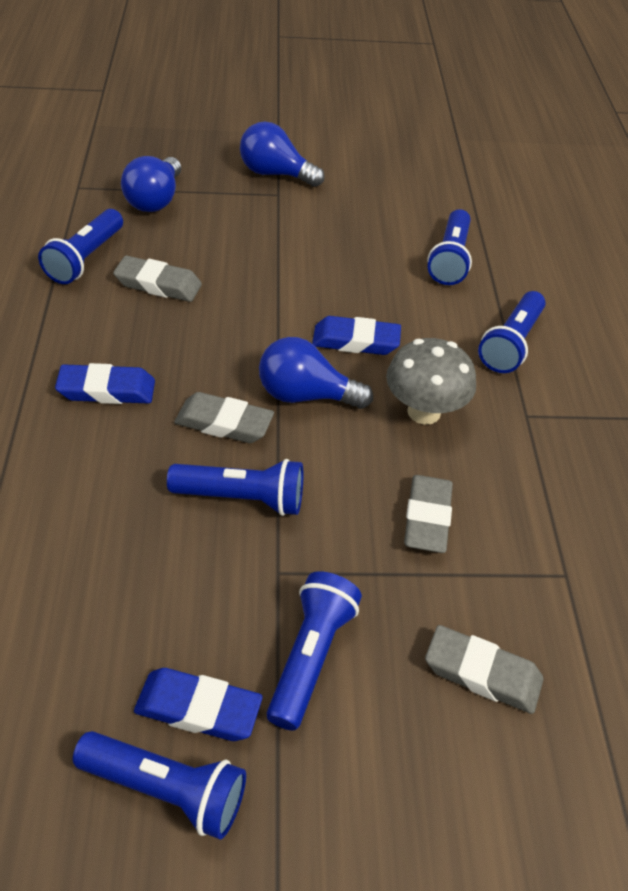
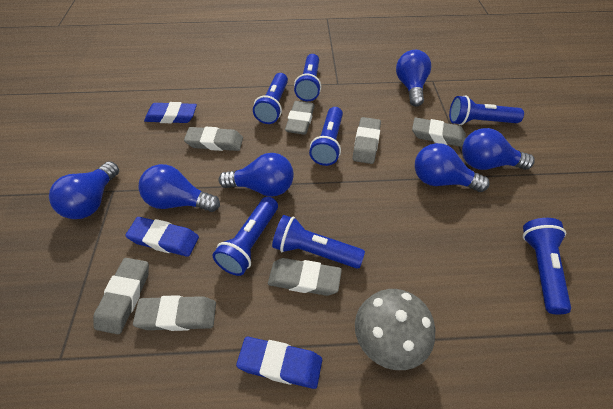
blue flashlight: 6 -> 7
blue light bulb: 3 -> 6
grey eraser: 4 -> 7

